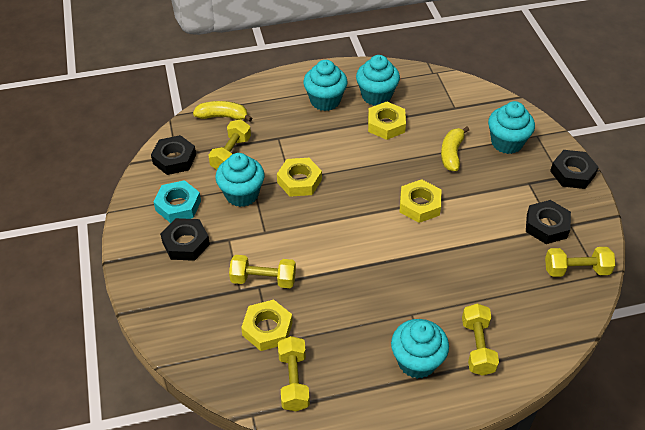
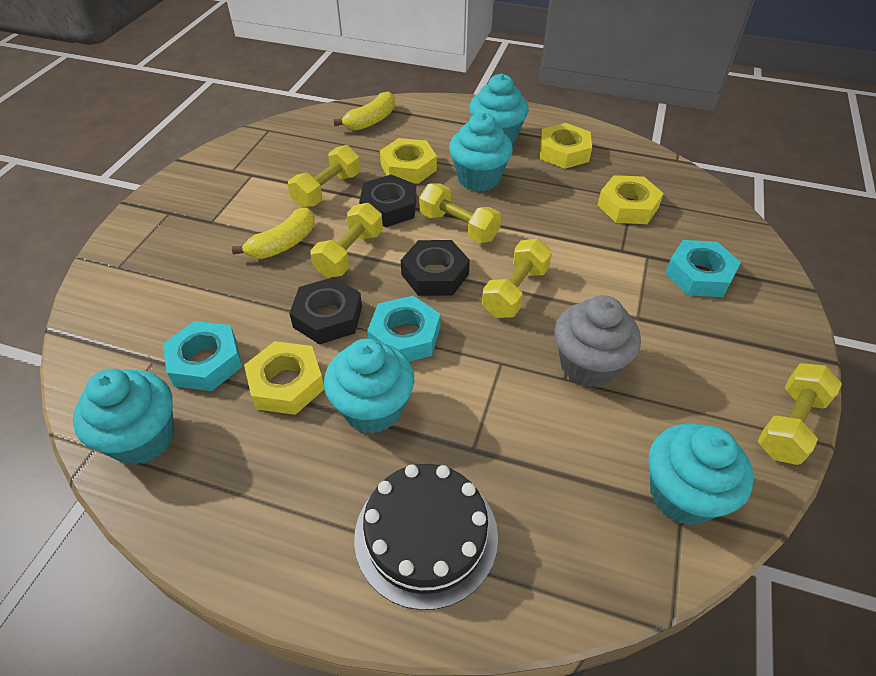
black cake: 0 -> 1
black nut: 4 -> 3
grey cupcake: 0 -> 1
turquoise nut: 1 -> 3

